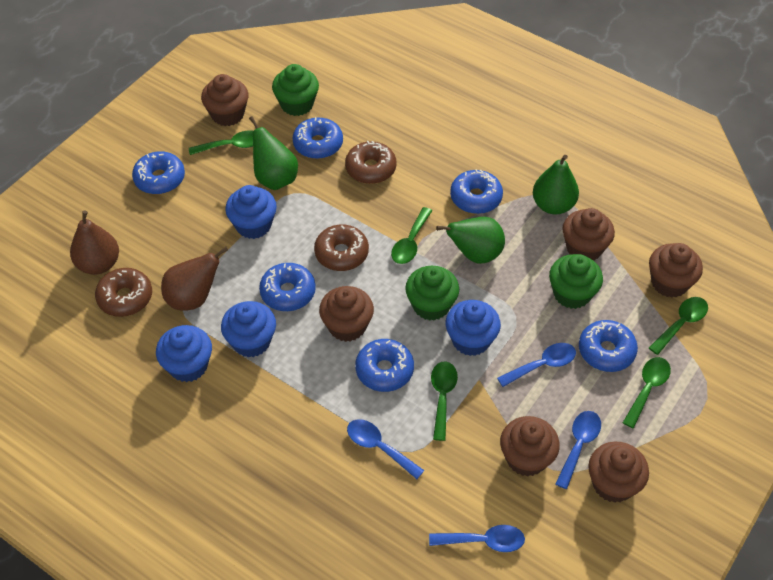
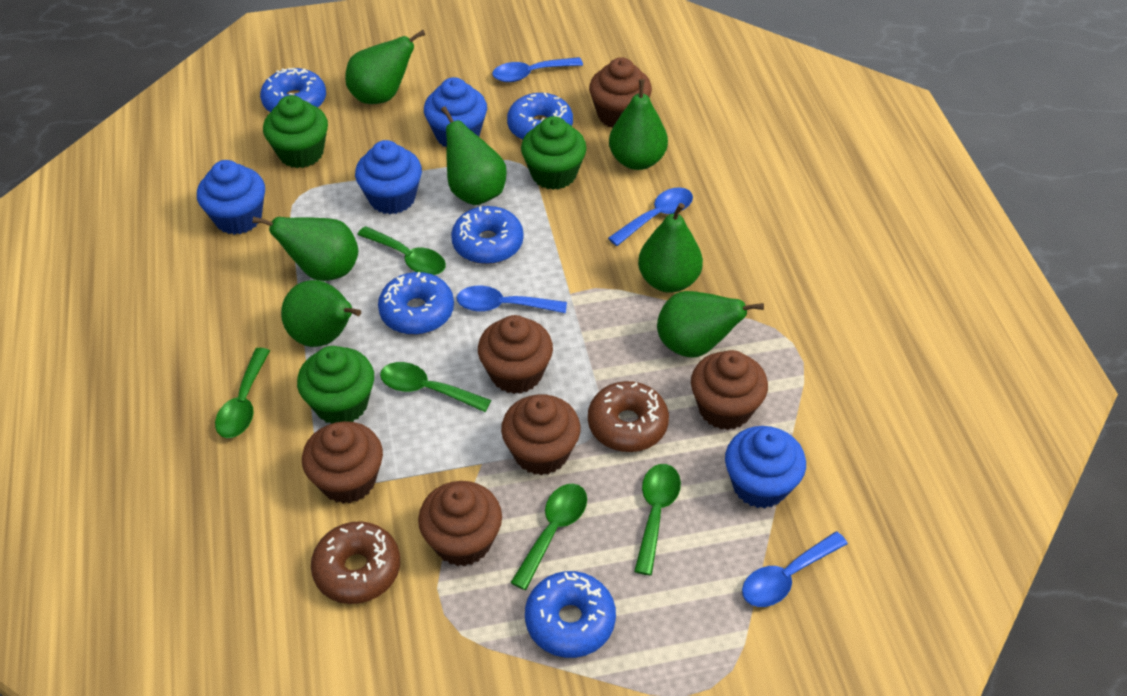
blue donut: 6 -> 5
brown donut: 3 -> 2
brown pear: 2 -> 0
green pear: 3 -> 7

